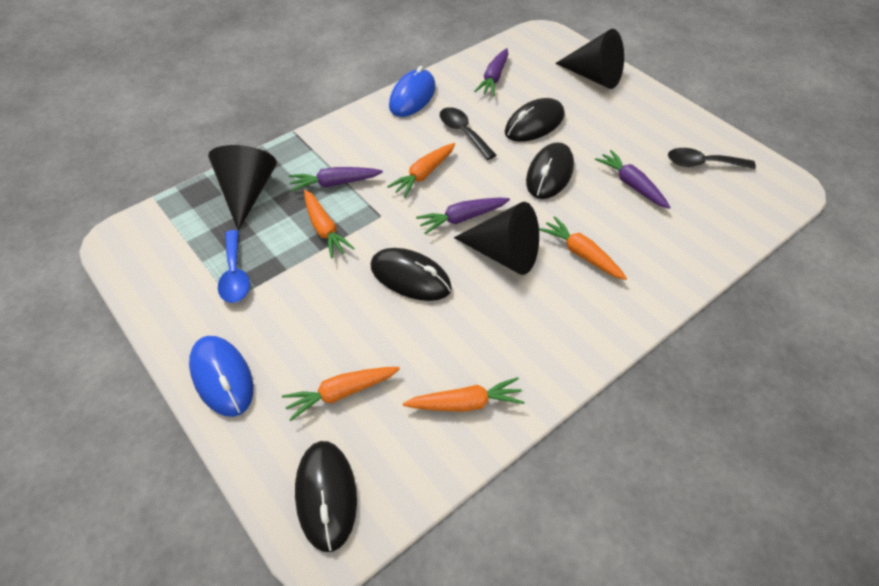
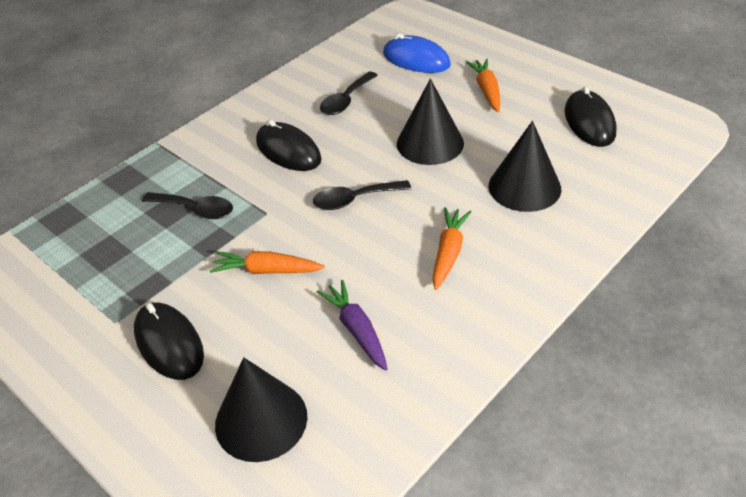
black mouse: 4 -> 3
black spoon: 2 -> 3
blue mouse: 2 -> 1
blue spoon: 1 -> 0
orange carrot: 5 -> 3
purple carrot: 4 -> 1

